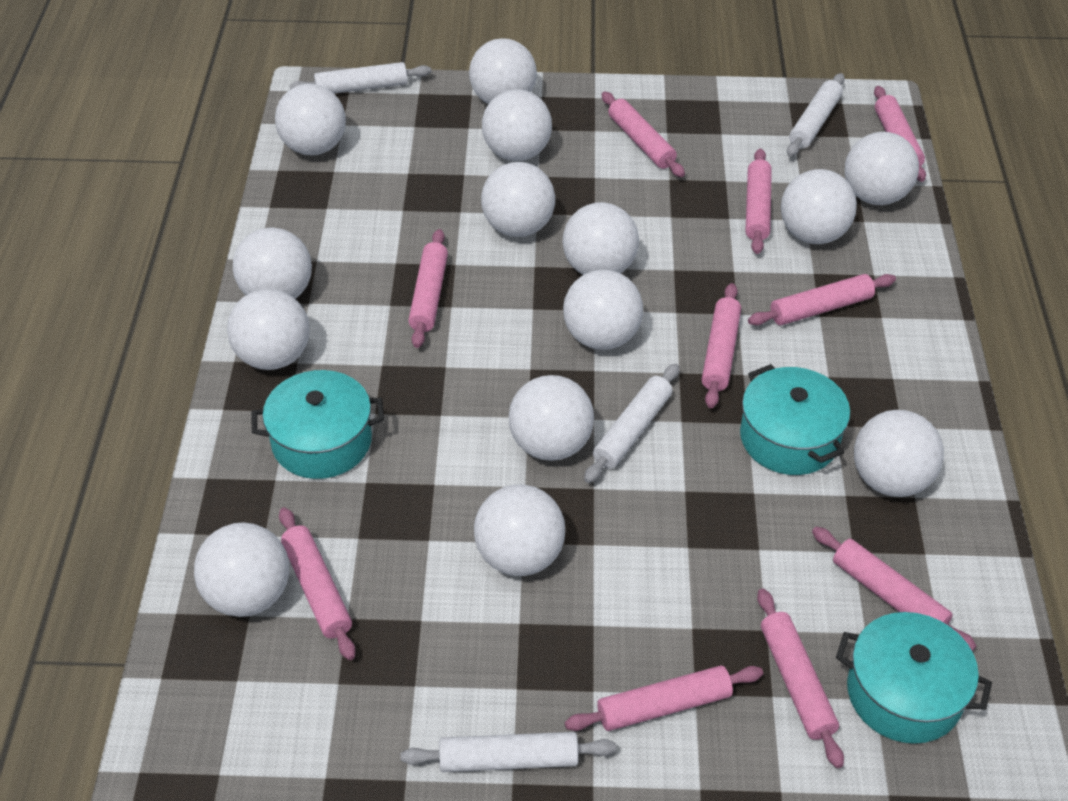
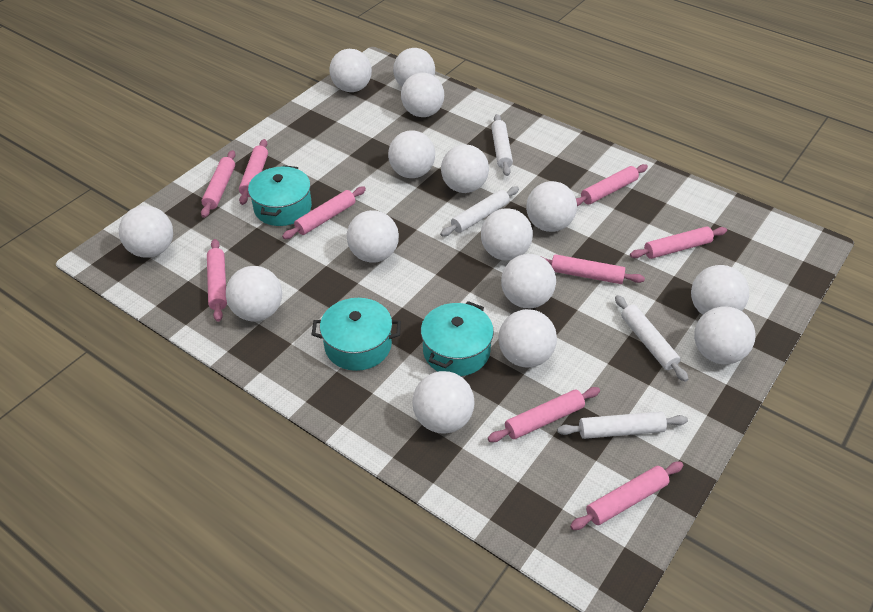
pink rolling pin: 10 -> 9
white ball: 14 -> 15

